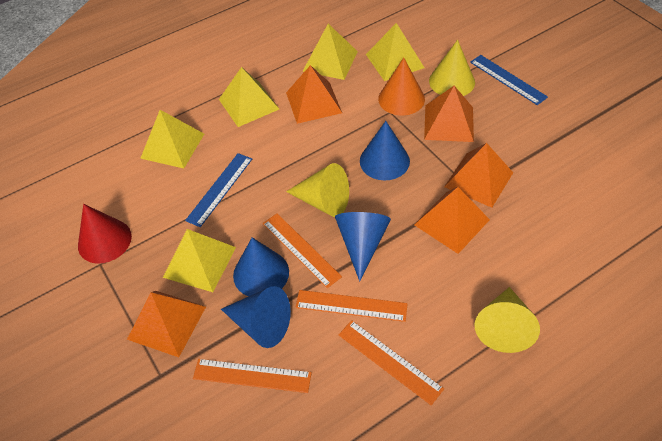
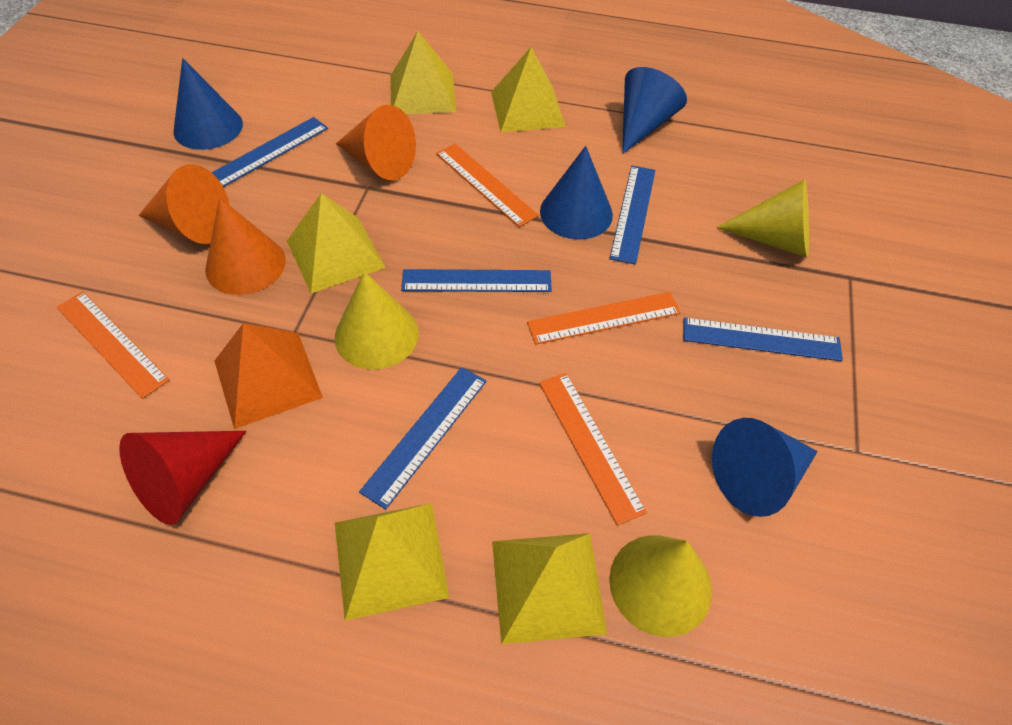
blue ruler: 2 -> 5
orange cone: 1 -> 3
orange pyramid: 5 -> 1

